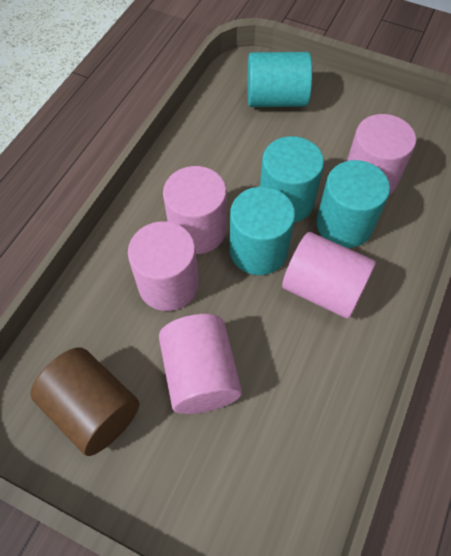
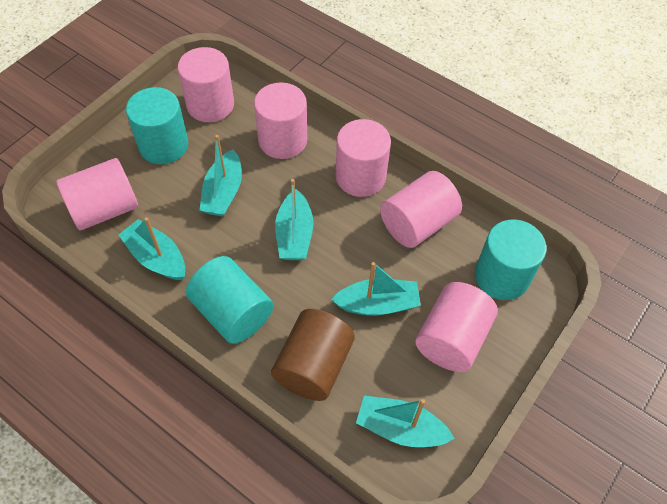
pink cylinder: 5 -> 6
turquoise boat: 0 -> 5
turquoise cylinder: 4 -> 3

